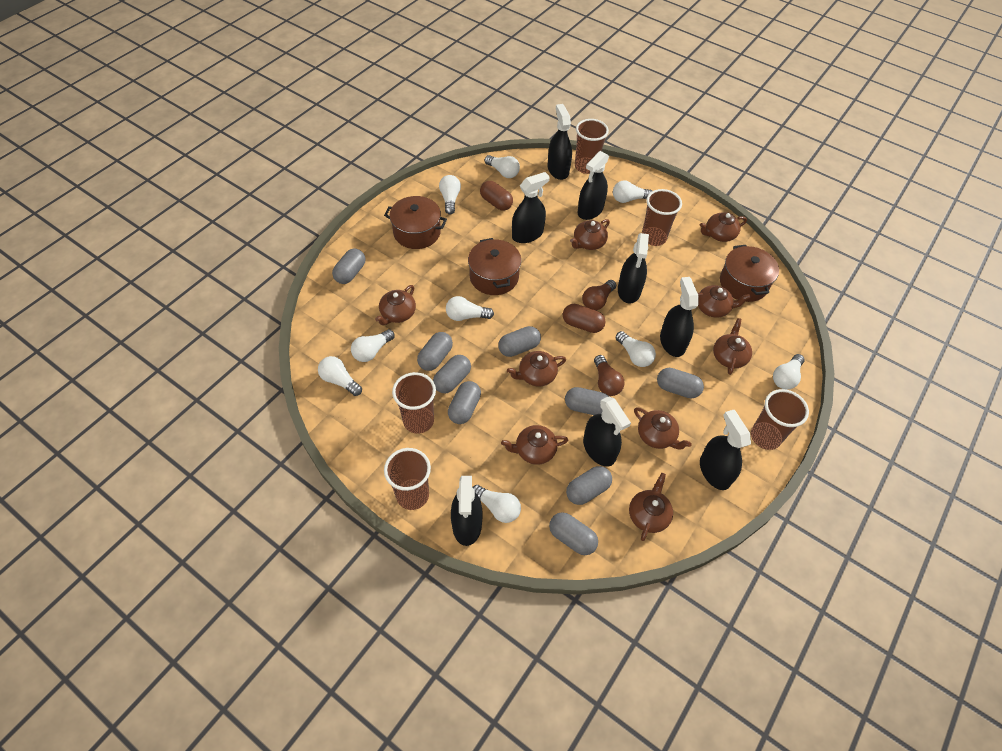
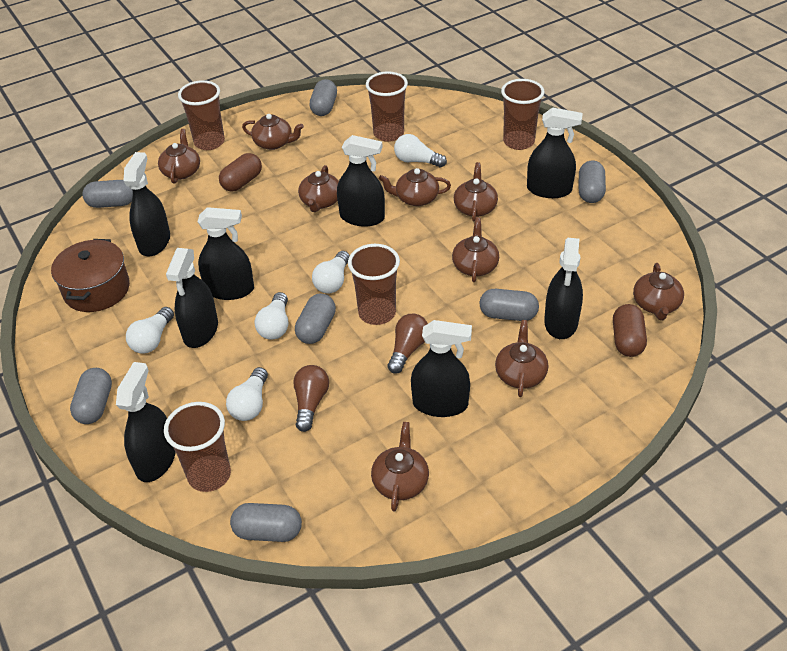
brown pot: 3 -> 1
grey capsule: 9 -> 7
white light bulb: 9 -> 5

